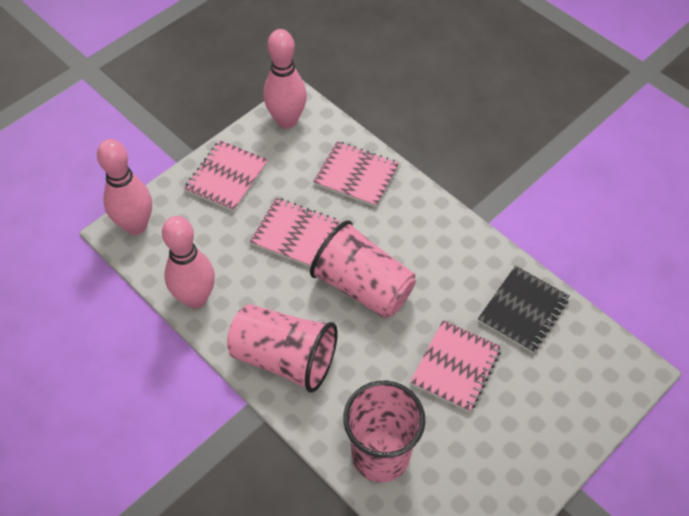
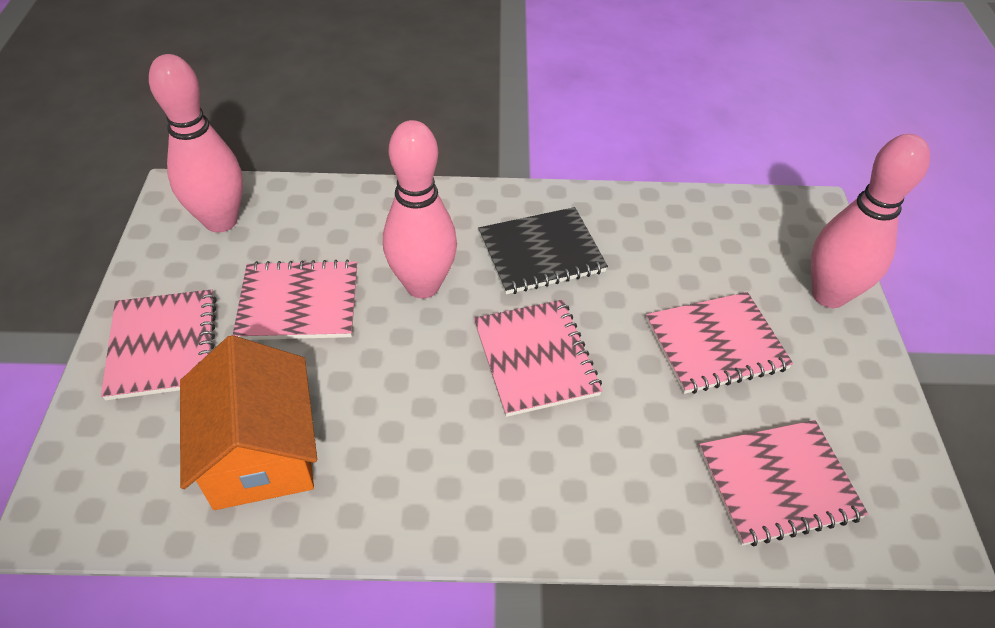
orange house: 0 -> 1
pink cup: 3 -> 0
pink notebook: 4 -> 5

